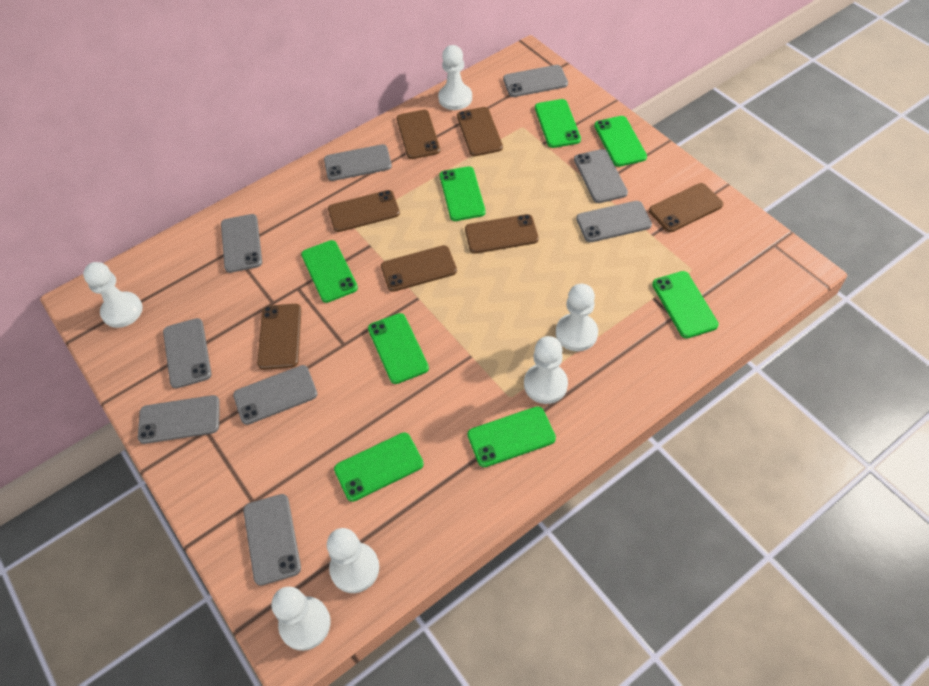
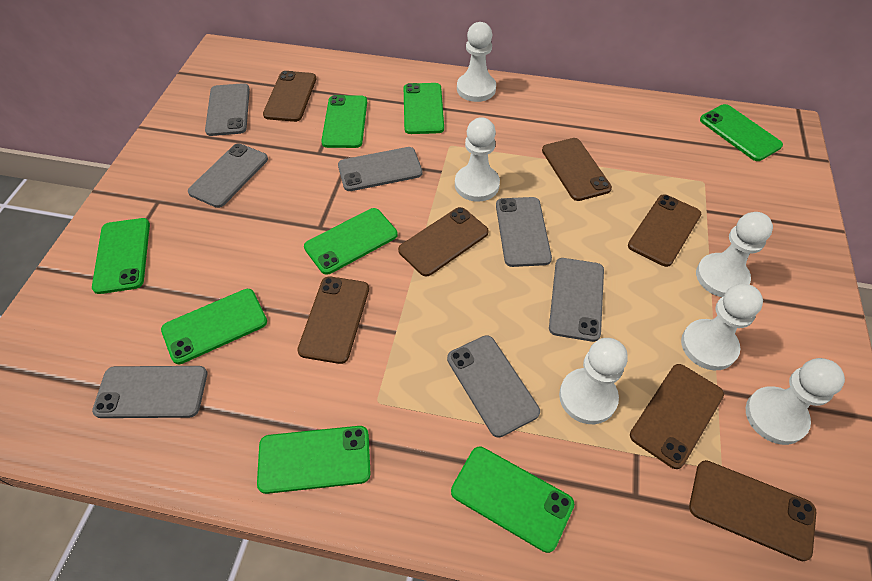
grey phone: 9 -> 7

